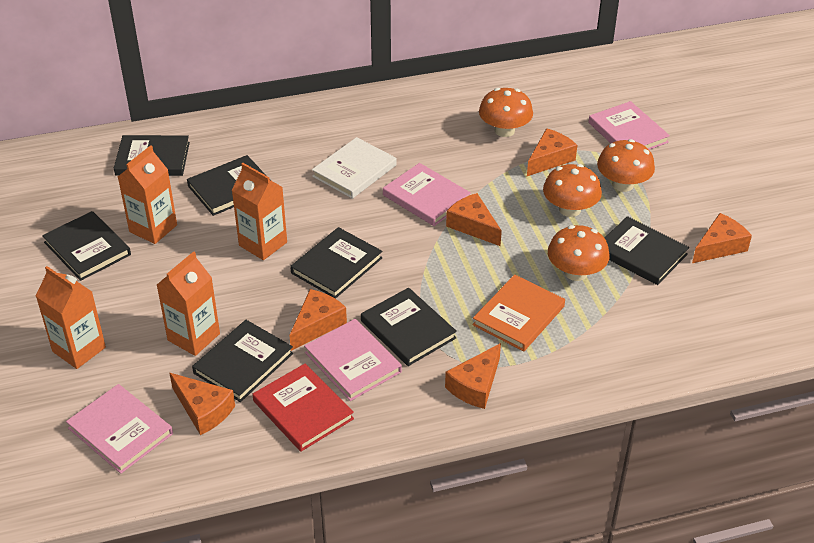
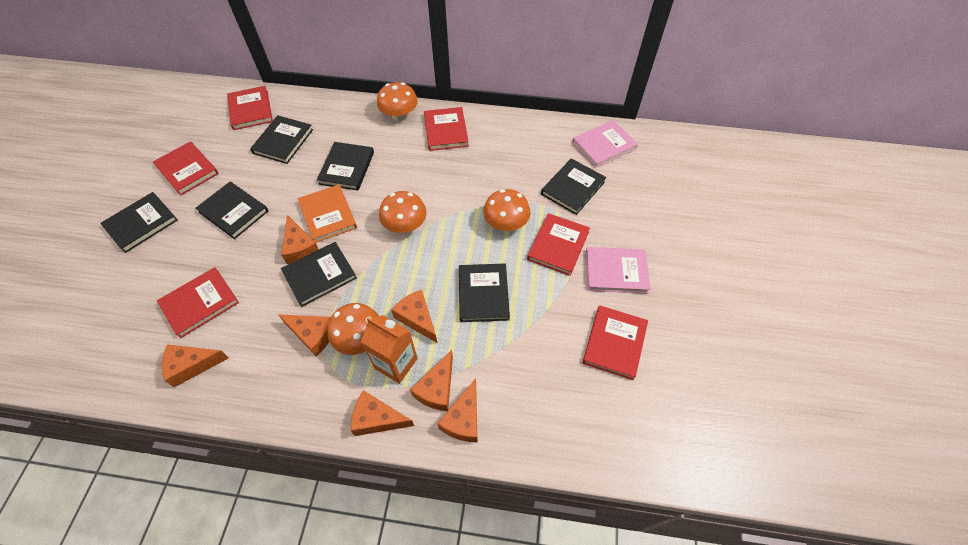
orange carton: 4 -> 1
orange cheese: 6 -> 7
pink book: 4 -> 2
red book: 1 -> 6
white book: 1 -> 0

